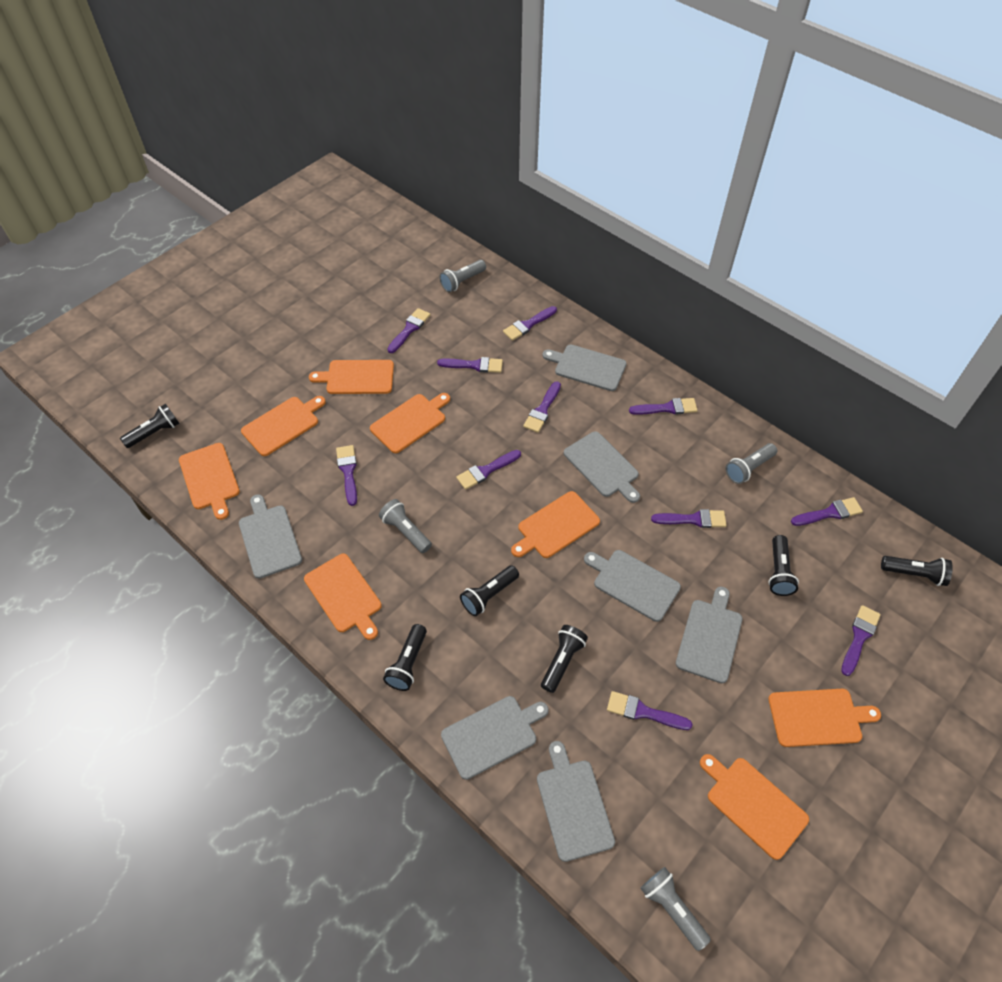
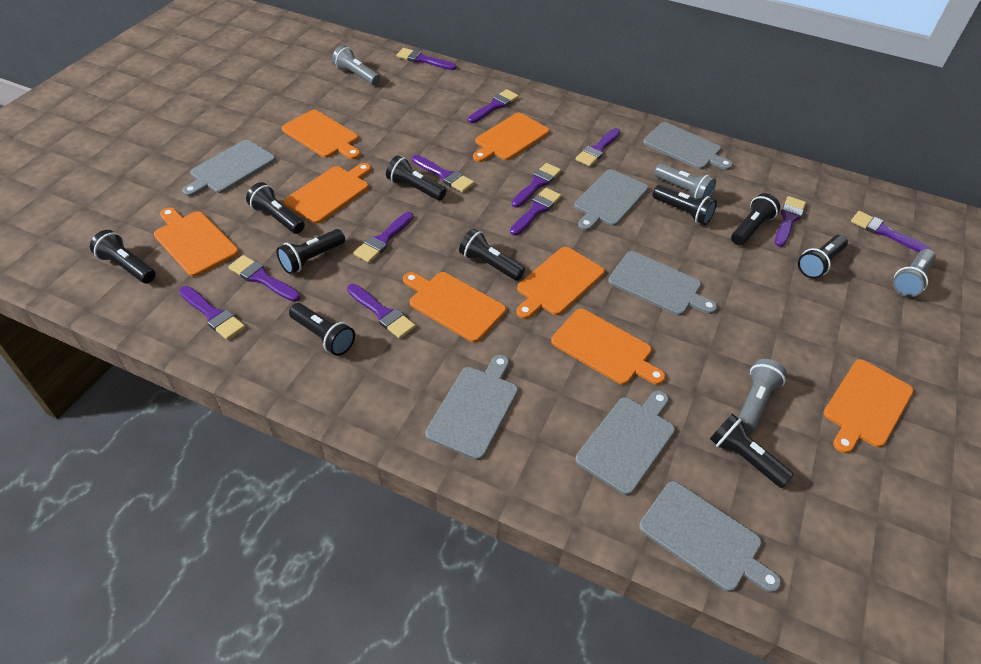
black flashlight: 6 -> 10
purple brush: 11 -> 12

